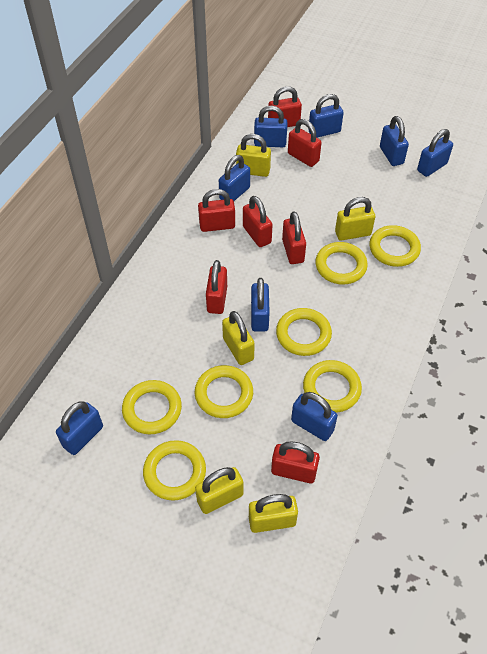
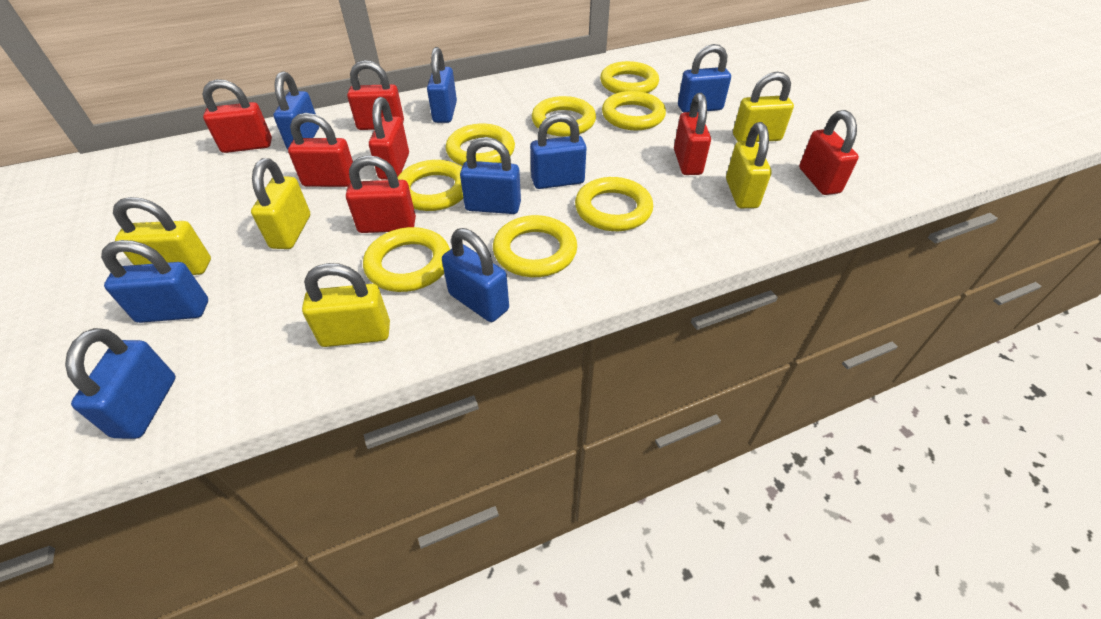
yellow ring: 7 -> 8

